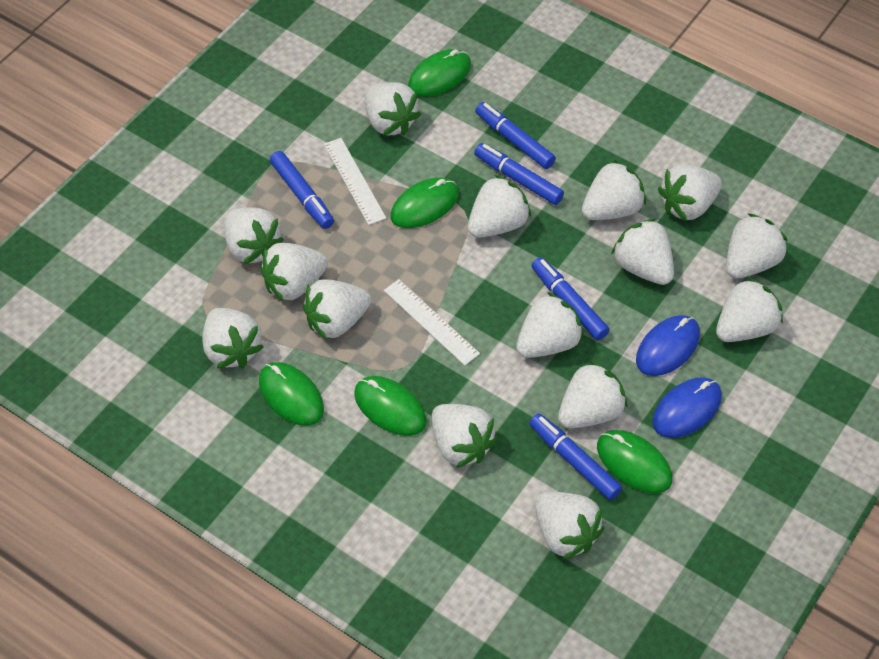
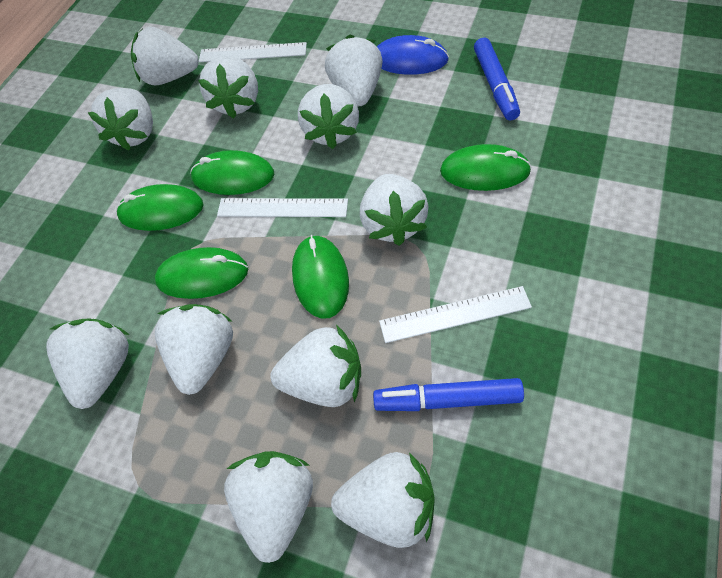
blue marker: 5 -> 2
blue mouse: 2 -> 1
white ruler: 2 -> 3
white strawberry: 15 -> 11

